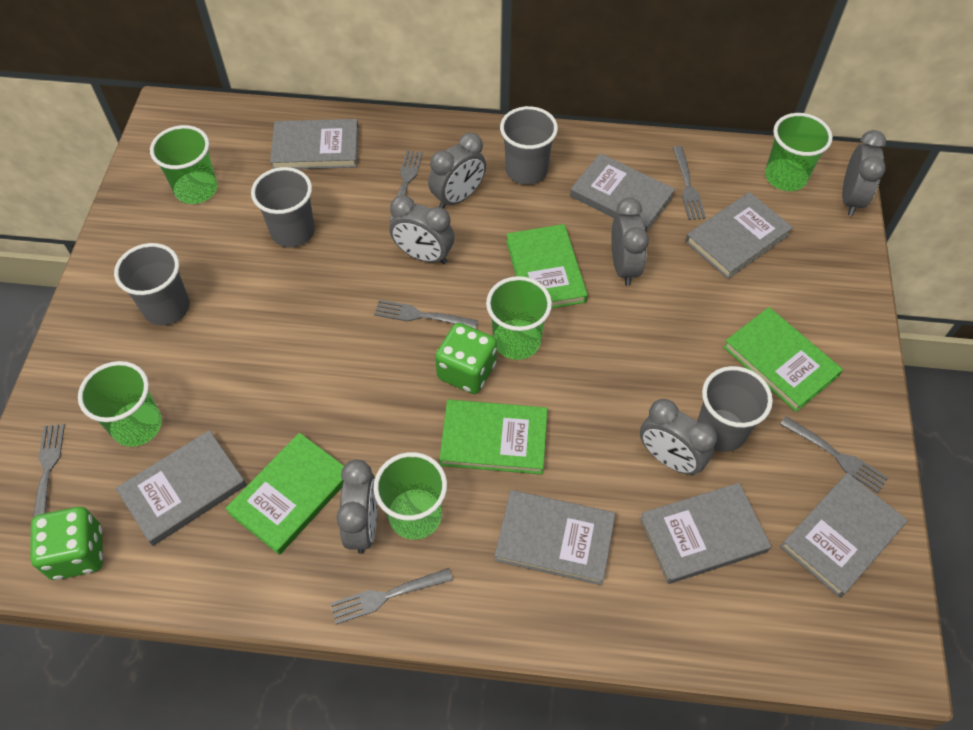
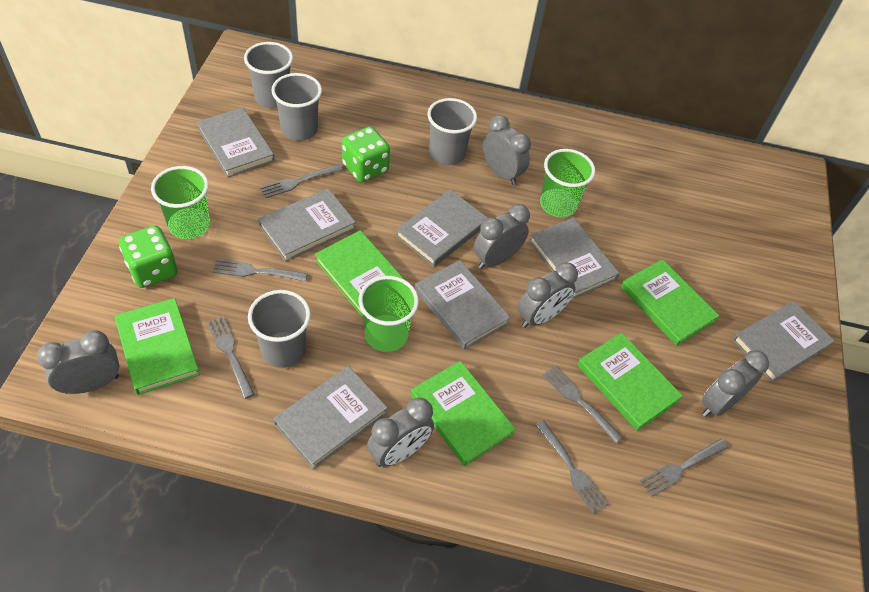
green book: 4 -> 5
green cup: 5 -> 3

